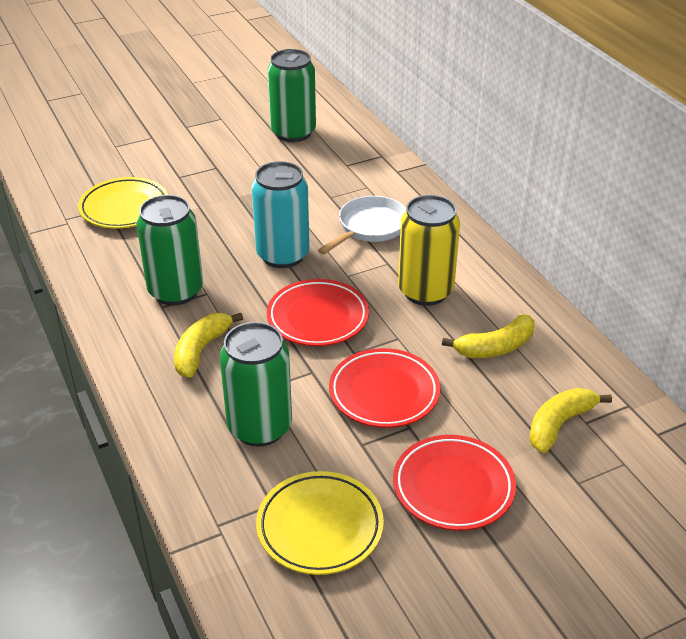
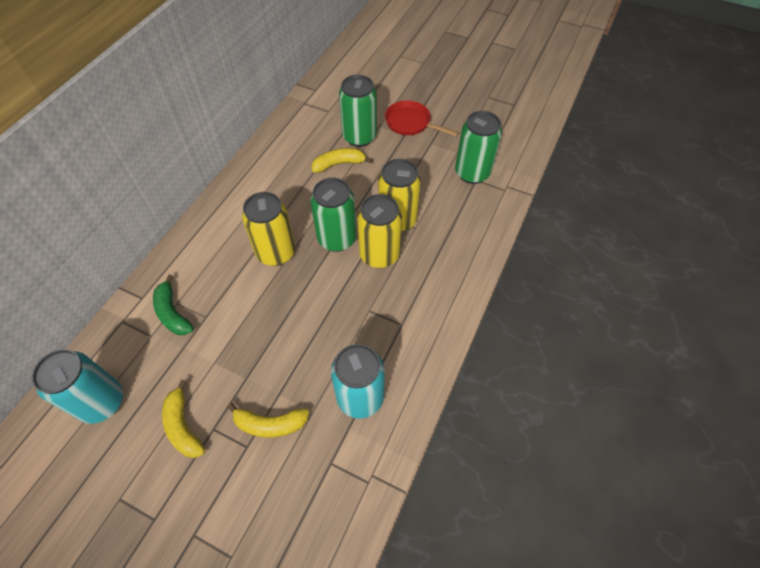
green banana: 0 -> 1
red pan: 0 -> 1
red plate: 3 -> 0
turquoise can: 1 -> 2
white pan: 1 -> 0
yellow can: 1 -> 3
yellow plate: 2 -> 0

